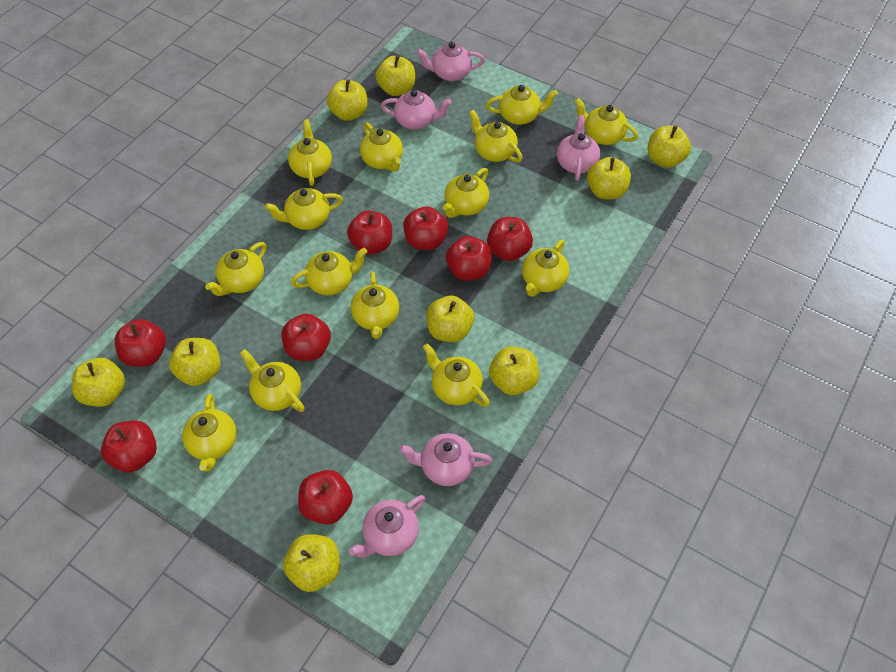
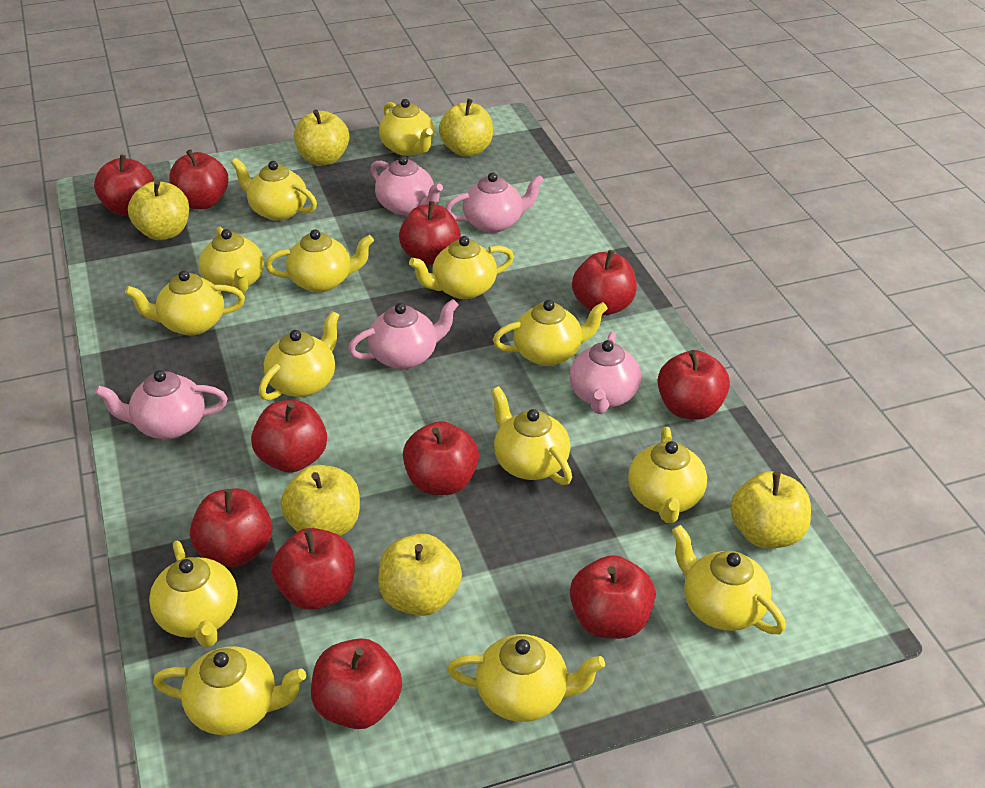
red apple: 8 -> 11
yellow apple: 9 -> 6

